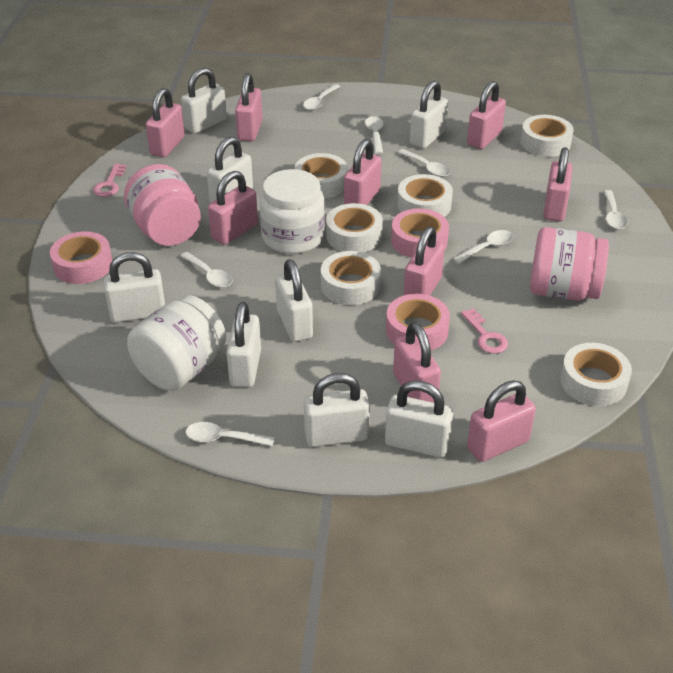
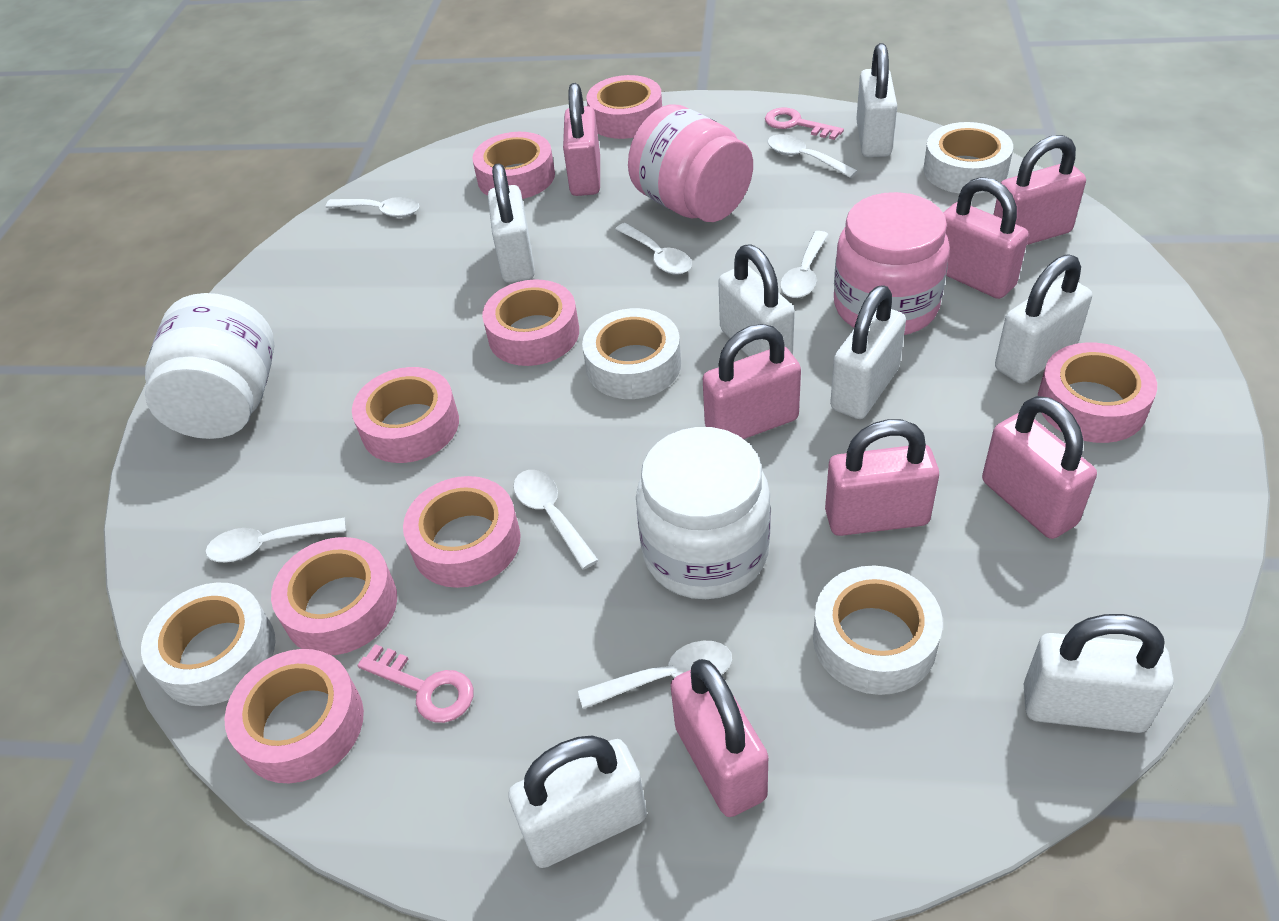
pink padlock: 9 -> 7
pink tape: 3 -> 8
white padlock: 8 -> 7
white tape: 6 -> 4

